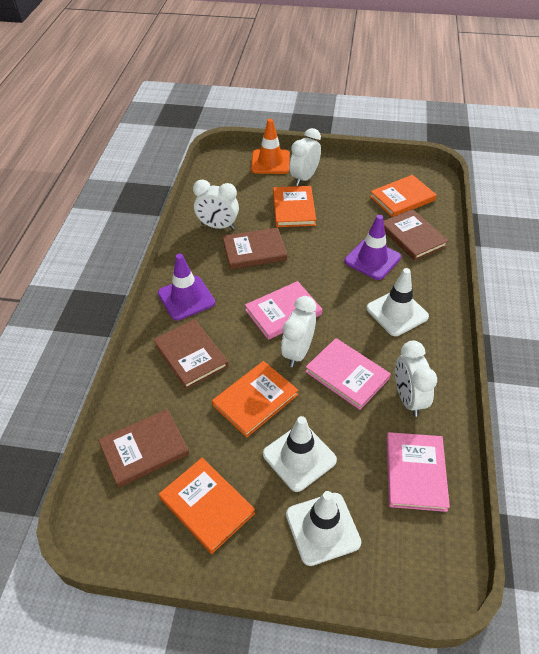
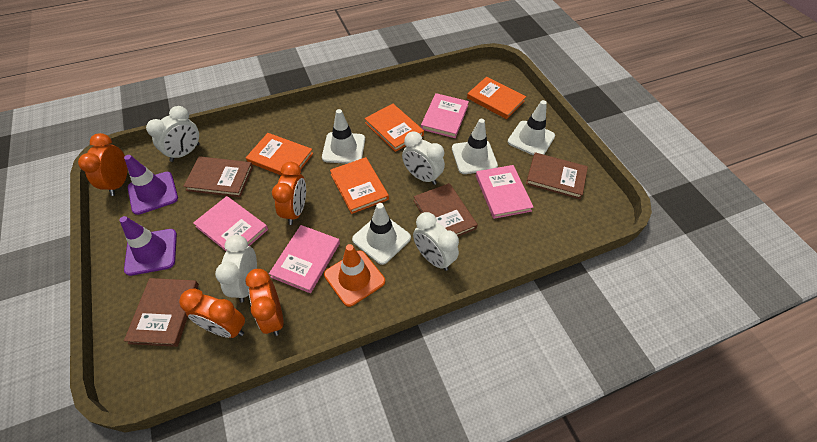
orange clock: 0 -> 4
pink book: 3 -> 4
white traffic cone: 3 -> 4

